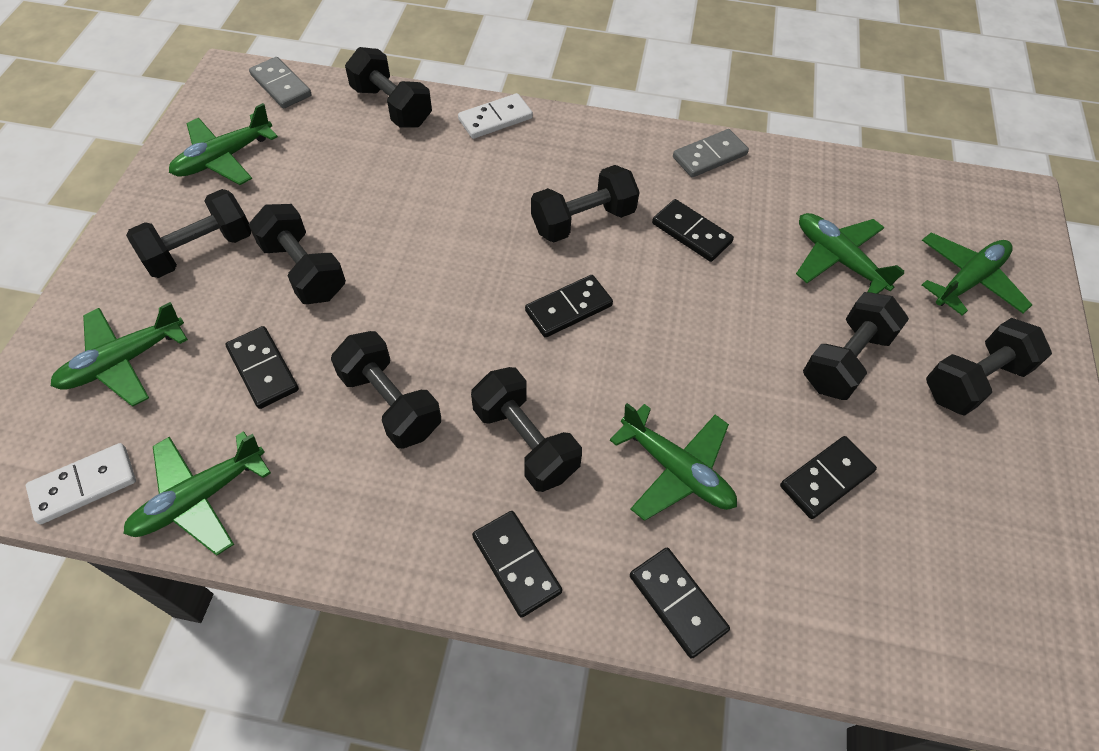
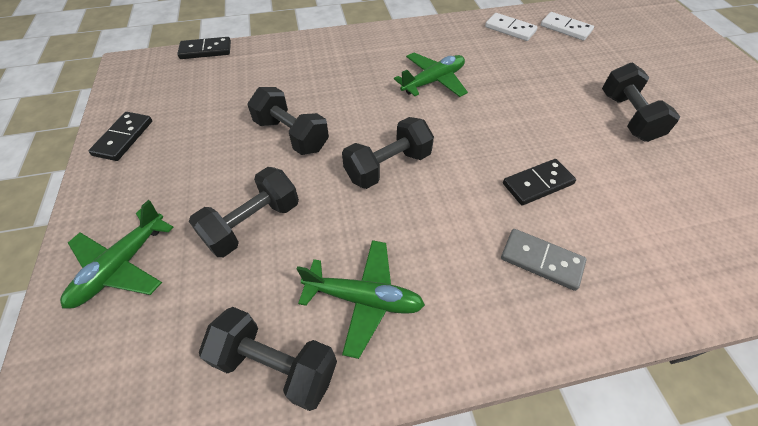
black domino: 6 -> 3
black dumbbell: 8 -> 5
green plane: 6 -> 3
grey domino: 2 -> 1

